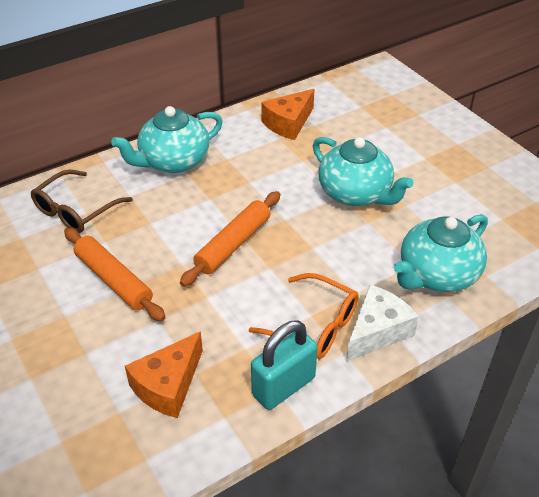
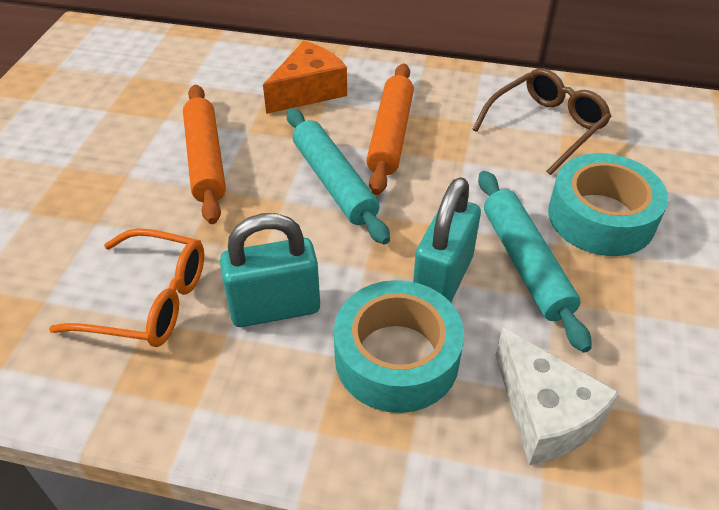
orange cheese: 2 -> 1
turquoise padlock: 1 -> 2
turquoise rolling pin: 0 -> 2
turquoise tape: 0 -> 2
turquoise teapot: 3 -> 0

